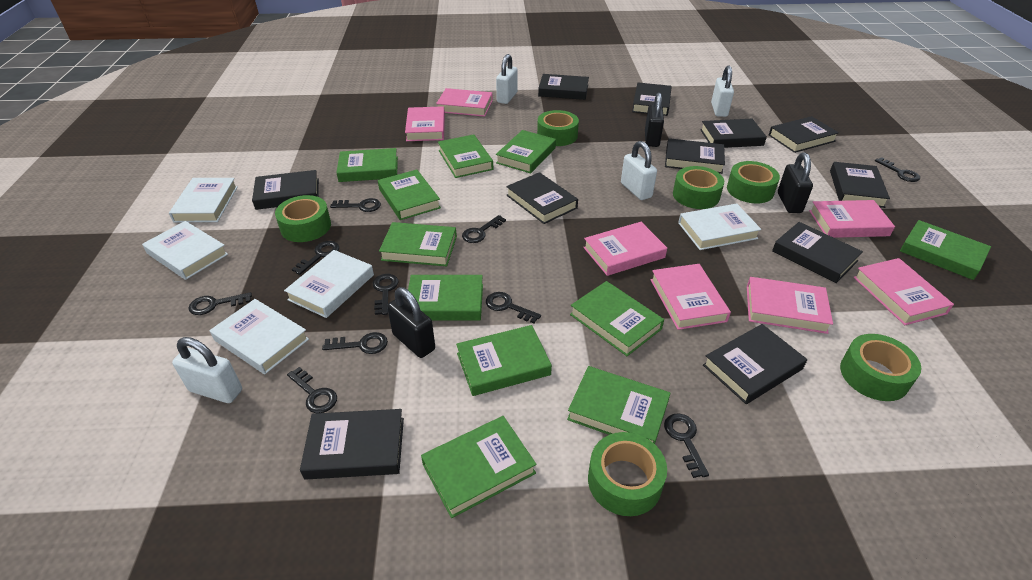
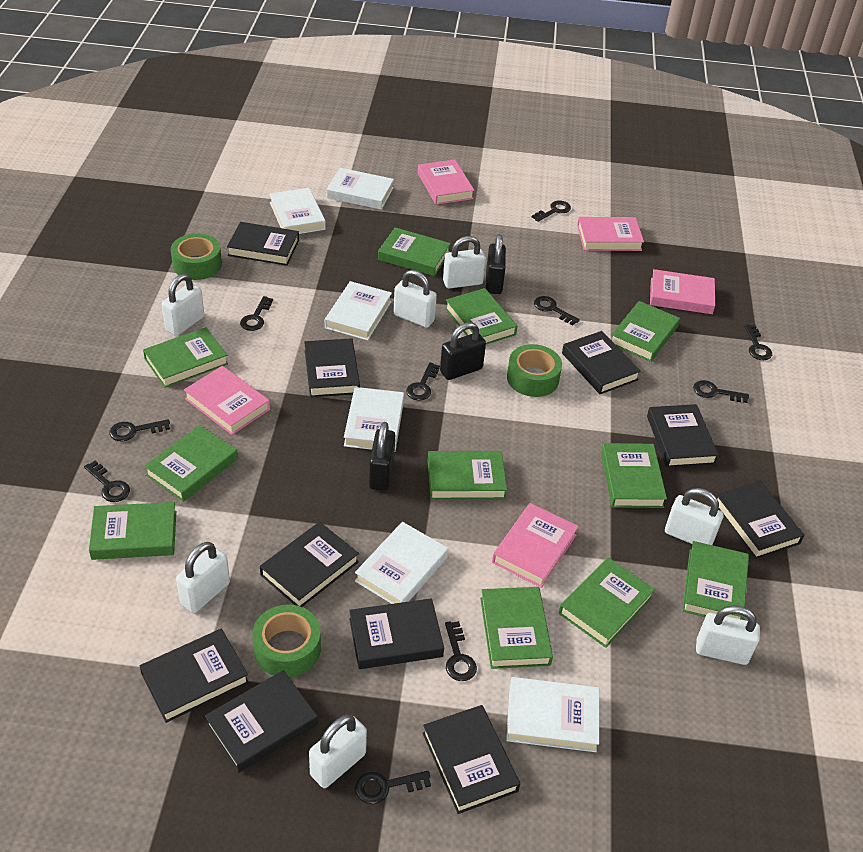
black book: 11 -> 10
green tape: 6 -> 3
pink book: 7 -> 5
white book: 5 -> 6
white padlock: 4 -> 7

